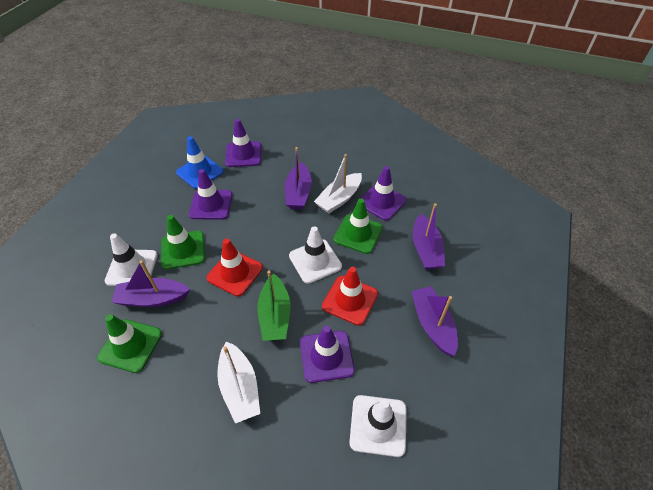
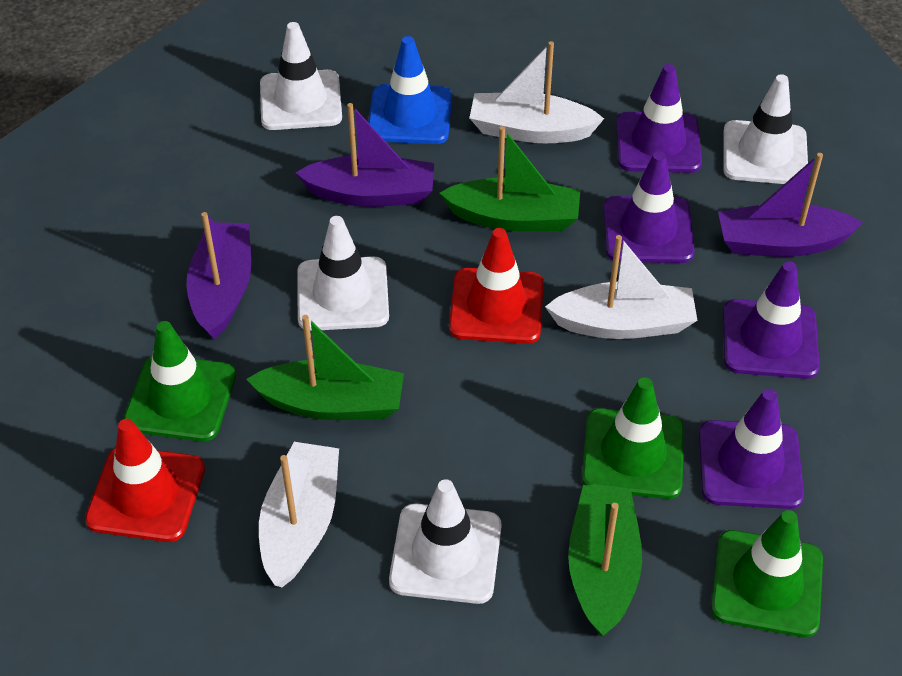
green boat: 1 -> 3
purple boat: 4 -> 3
white boat: 2 -> 3
white traffic cone: 3 -> 4

